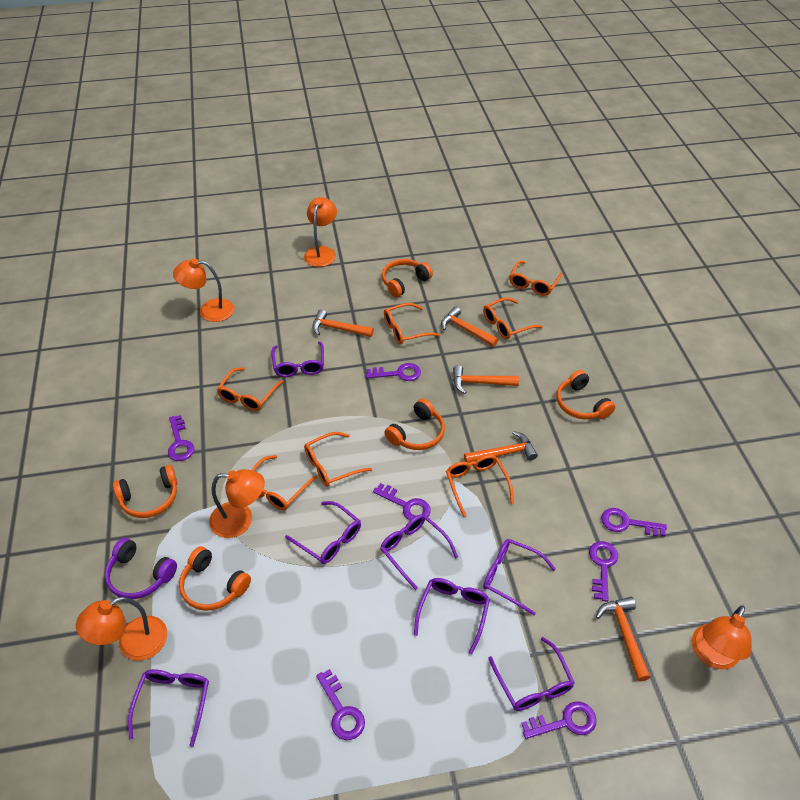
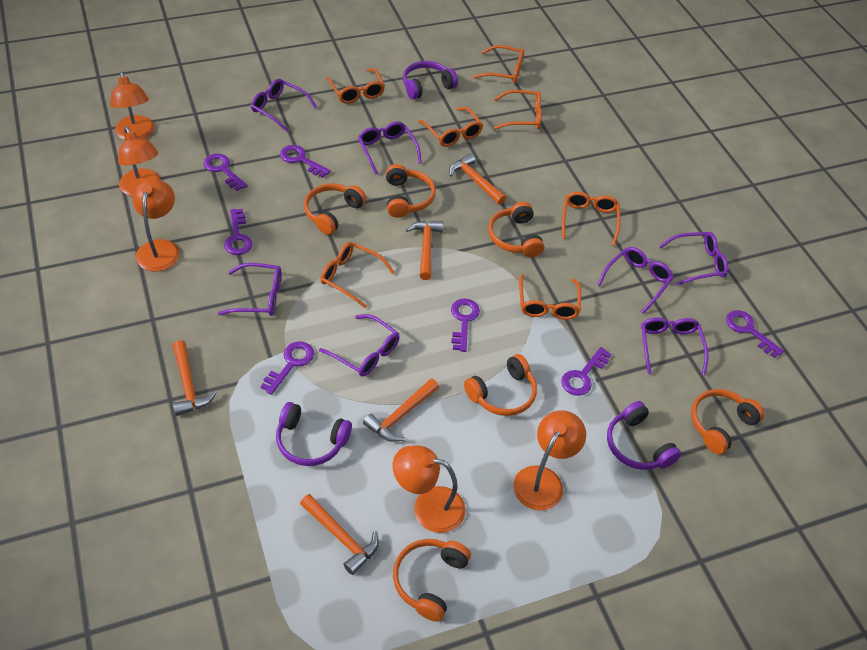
orange headphones: 5 -> 6
purple headphones: 1 -> 3

